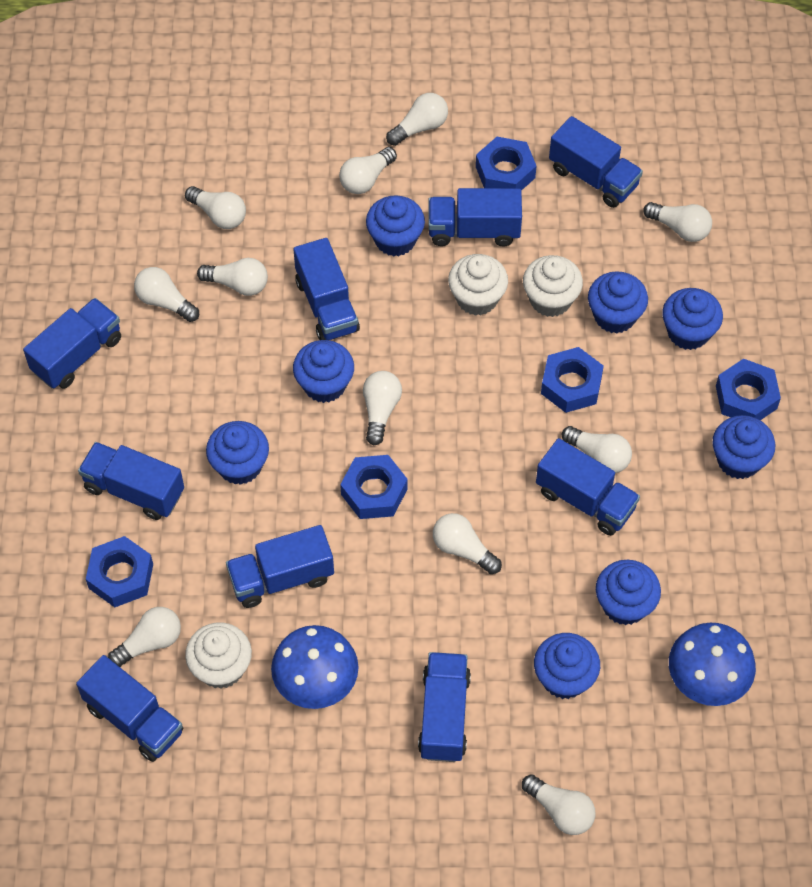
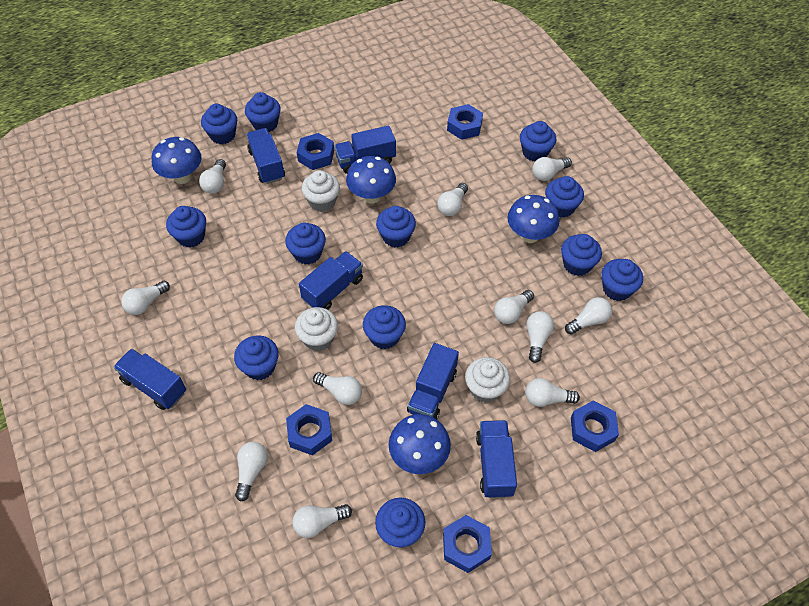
blue cupcake: 8 -> 12
blue mushroom: 2 -> 4
blue truck: 9 -> 6

